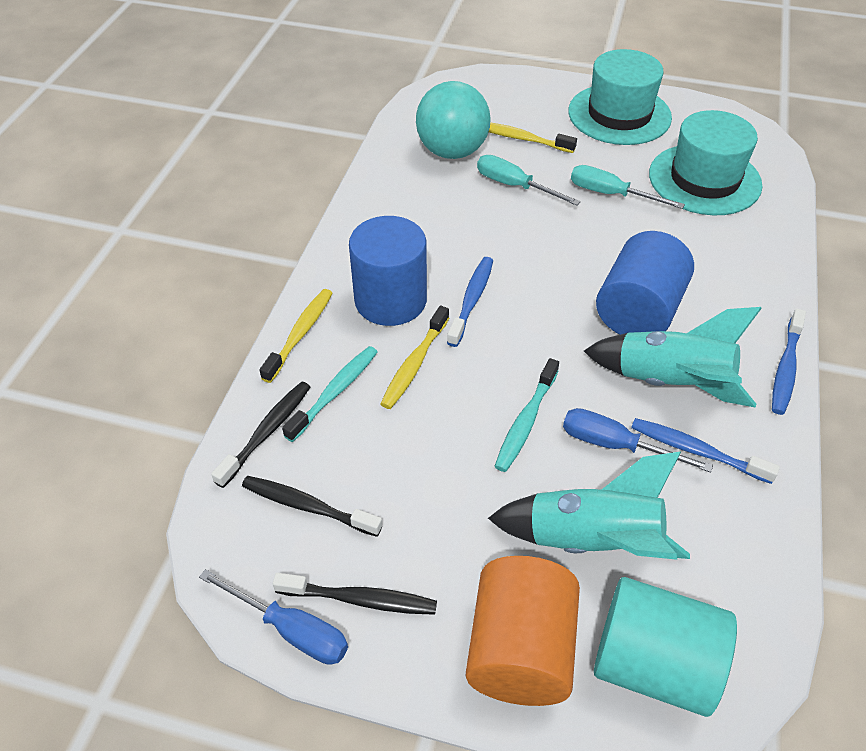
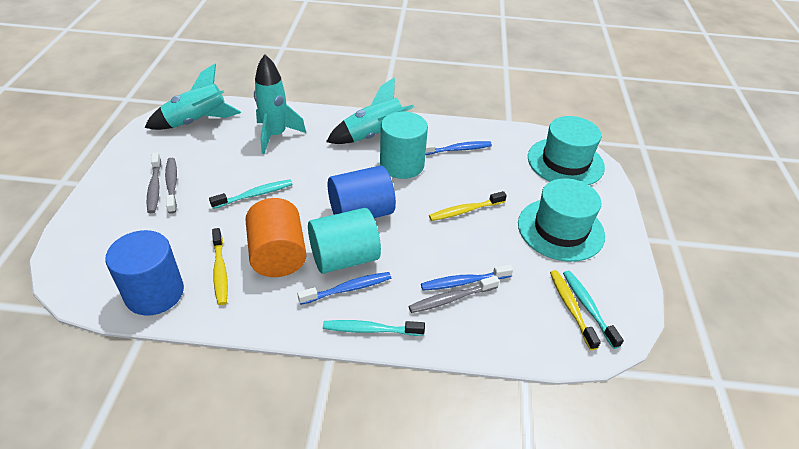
black toothbrush: 3 -> 0
blue screwdriver: 2 -> 0
grey toothbrush: 0 -> 3
turquoise ball: 1 -> 0
turquoise cylinder: 1 -> 2
turquoise rocket: 2 -> 3
turquoise screwdriver: 2 -> 0
turquoise toothbrush: 2 -> 3

